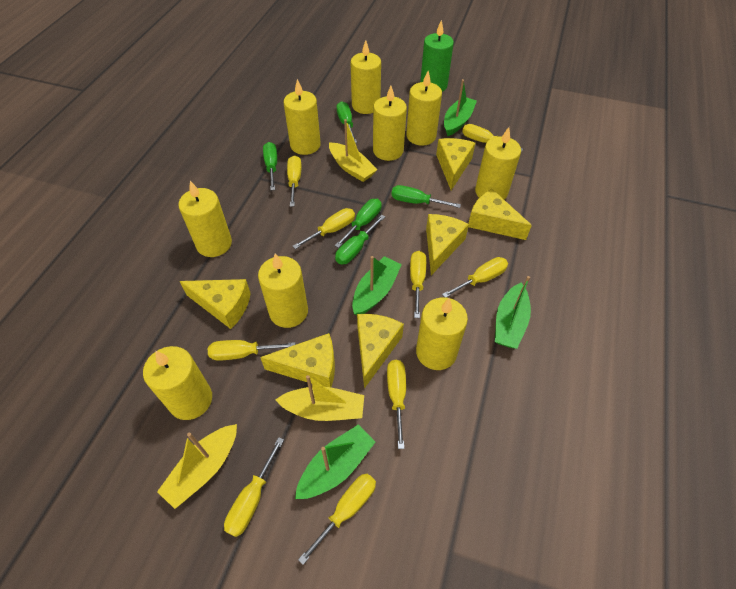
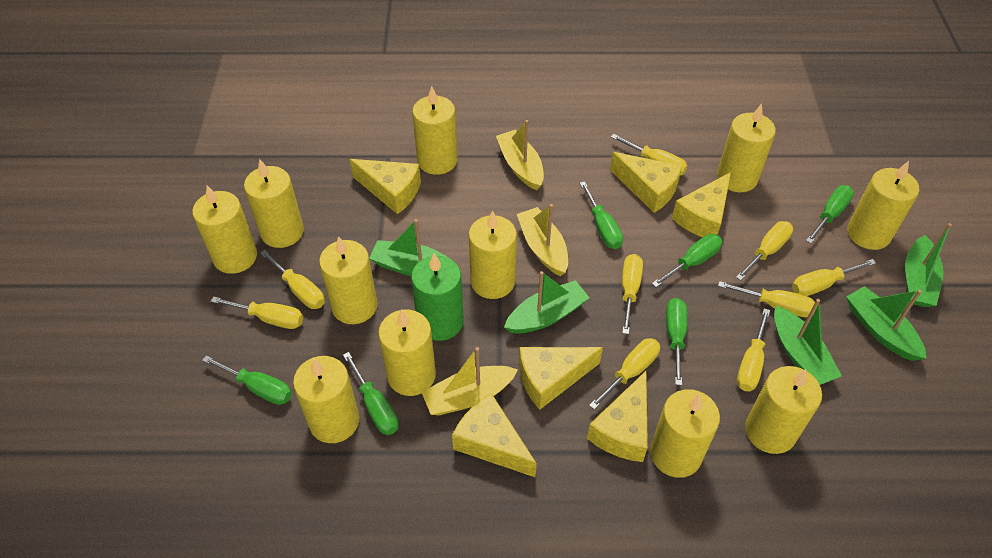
green boat: 4 -> 5
green screwdriver: 5 -> 6
yellow candle: 9 -> 11

